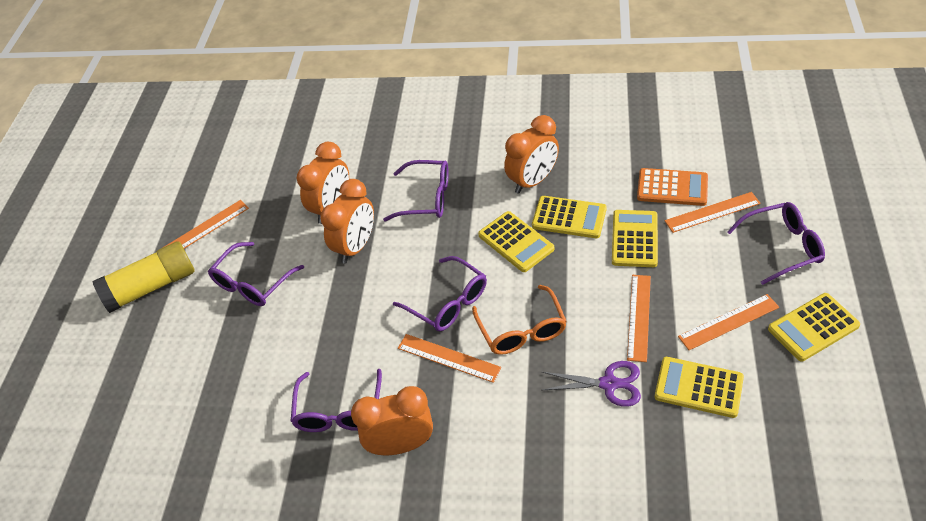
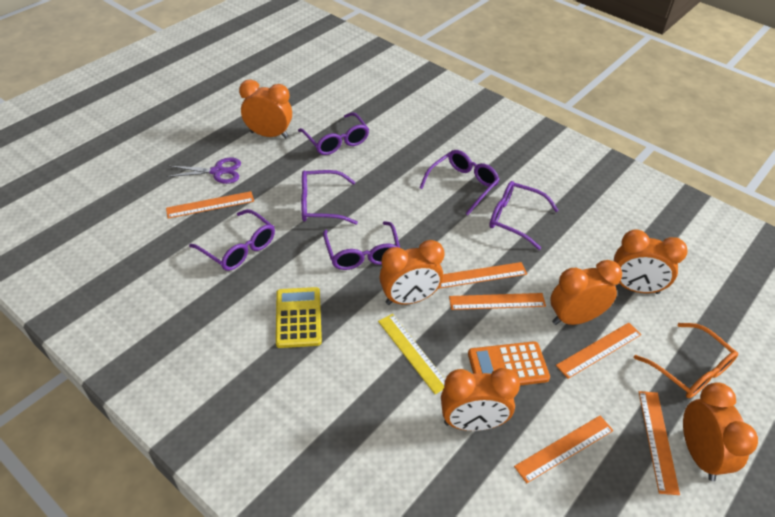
orange clock: 4 -> 6
orange ruler: 5 -> 6
purple glasses: 5 -> 6
yellow calculator: 5 -> 1
yellow glue stick: 1 -> 0
yellow ruler: 0 -> 1

